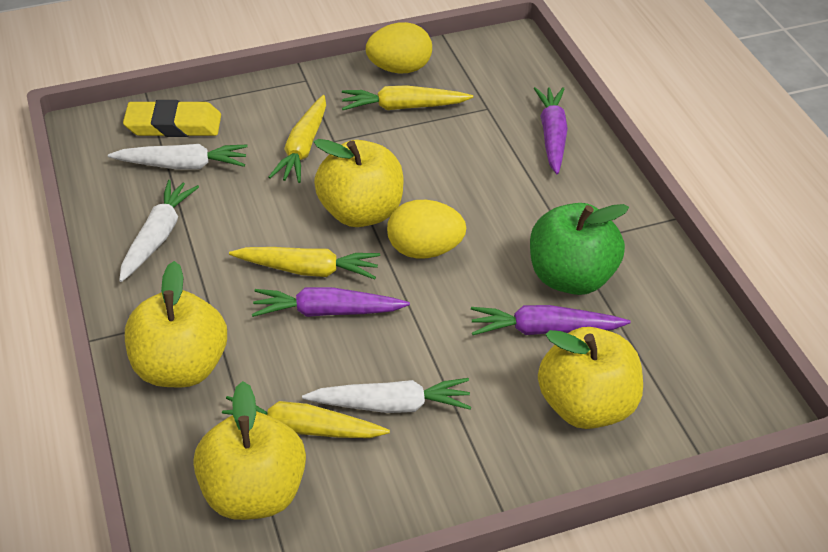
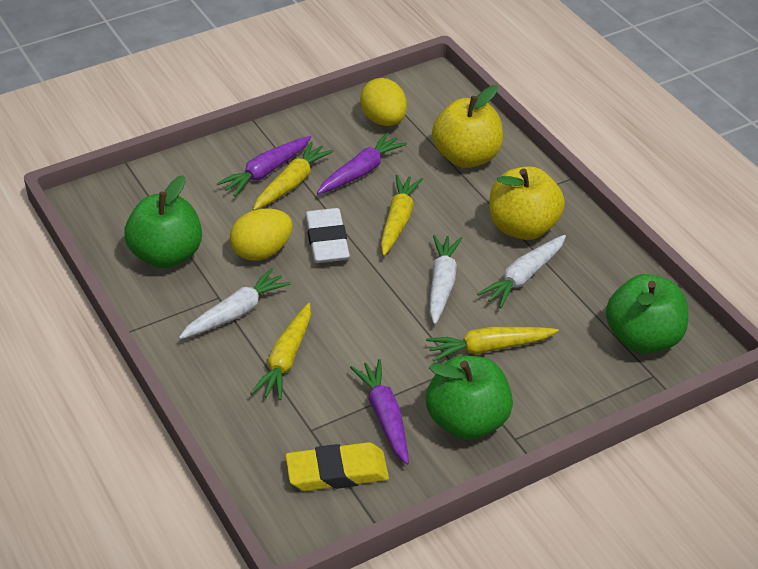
green apple: 1 -> 3
white eraser: 0 -> 1
yellow apple: 4 -> 2

